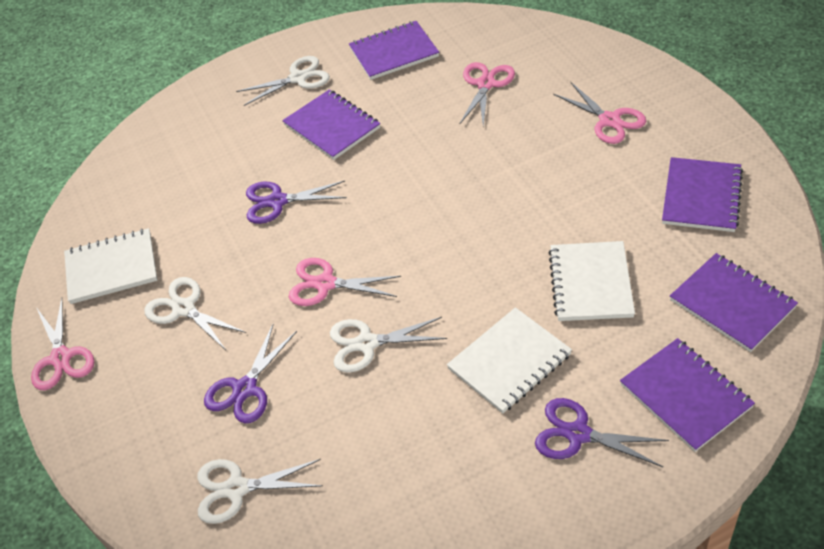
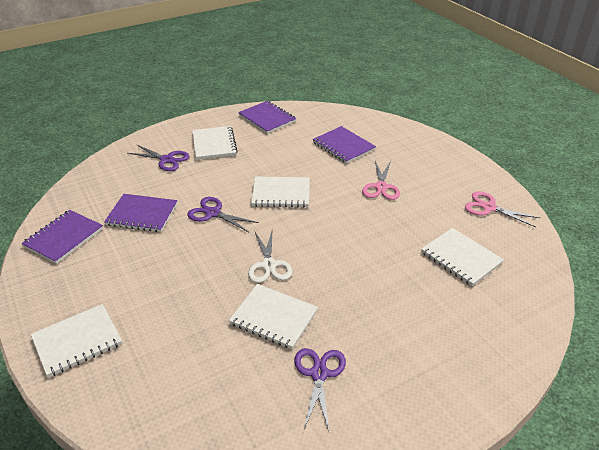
pink scissors: 4 -> 2
purple notebook: 5 -> 4
white notebook: 3 -> 5
white scissors: 4 -> 1

